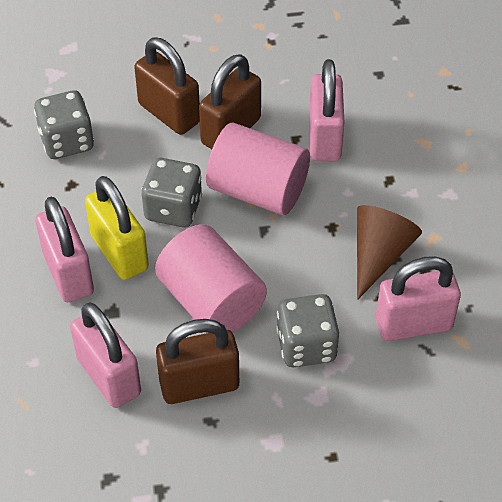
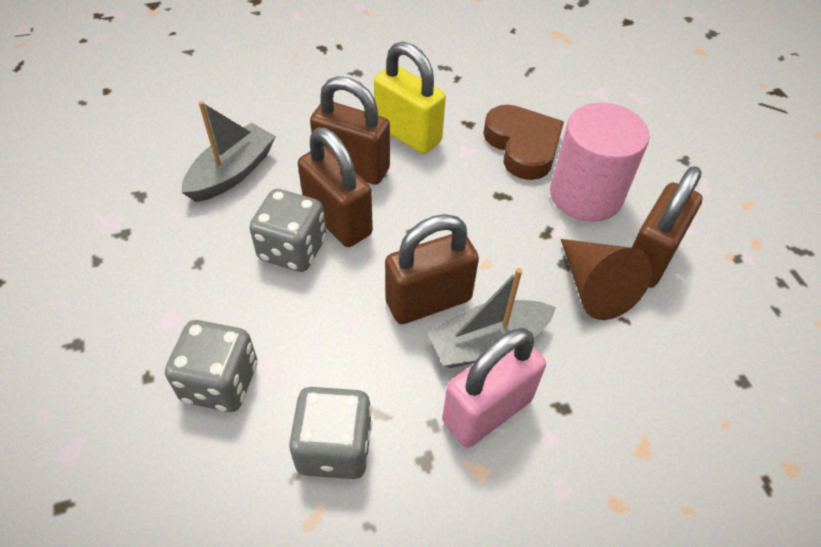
brown heart: 0 -> 1
brown padlock: 3 -> 4
grey boat: 0 -> 2
pink cylinder: 2 -> 1
pink padlock: 4 -> 1

